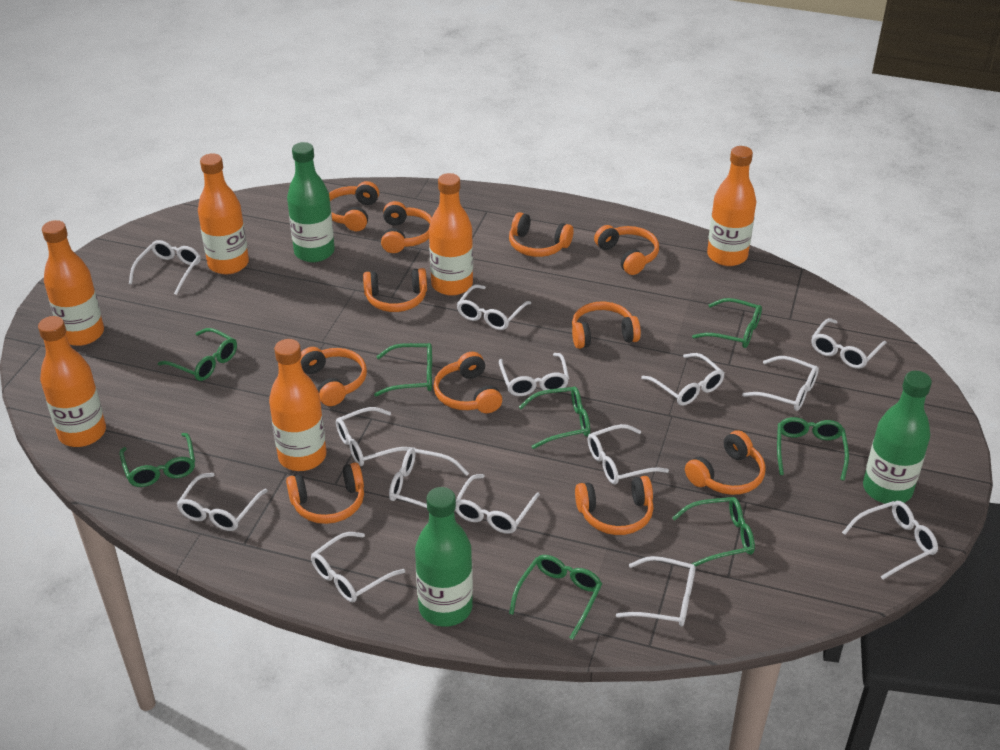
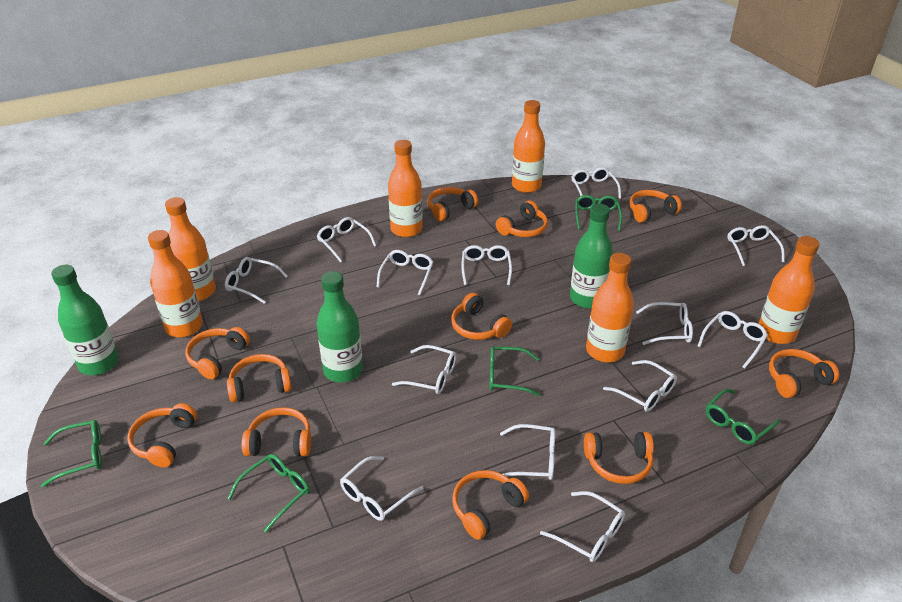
green glasses: 8 -> 5
white glasses: 14 -> 13

